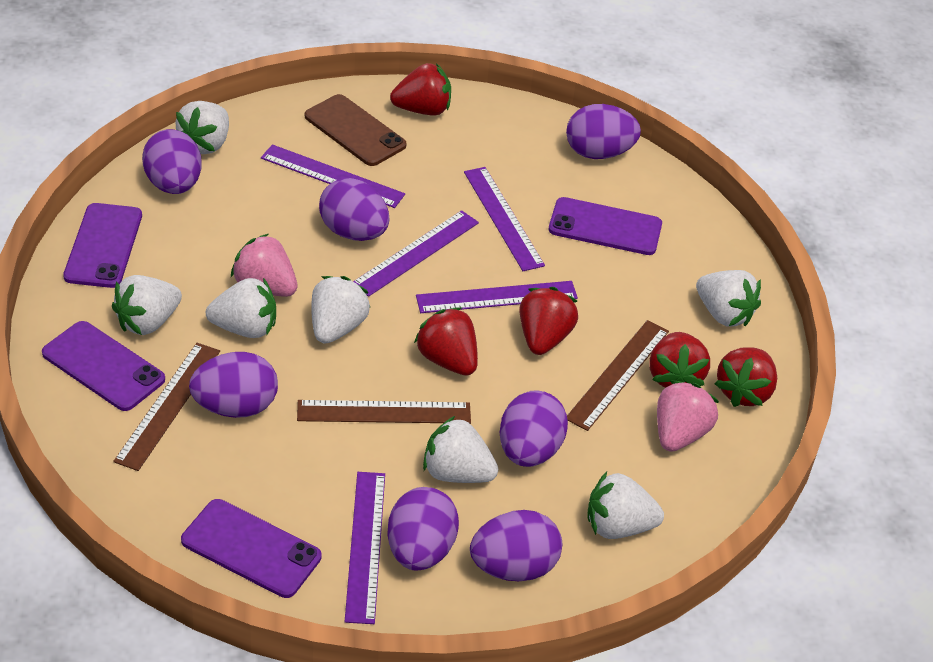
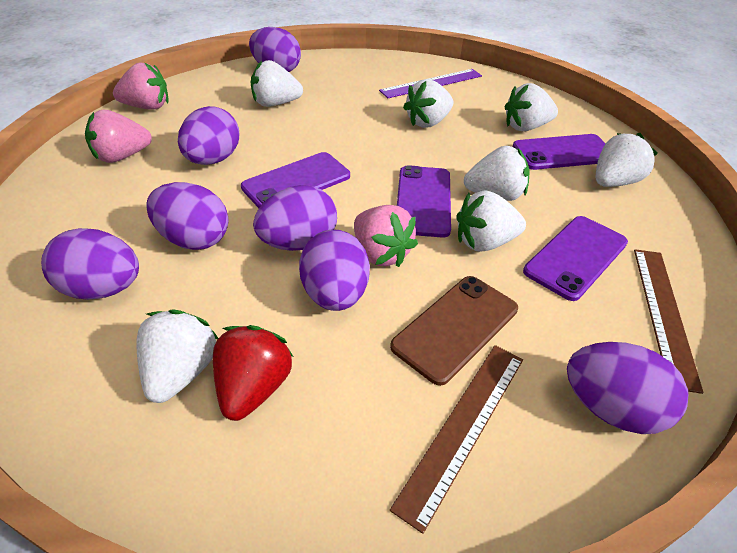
brown ruler: 3 -> 2
pink strawberry: 2 -> 3
purple ruler: 5 -> 1
red strawberry: 5 -> 1

